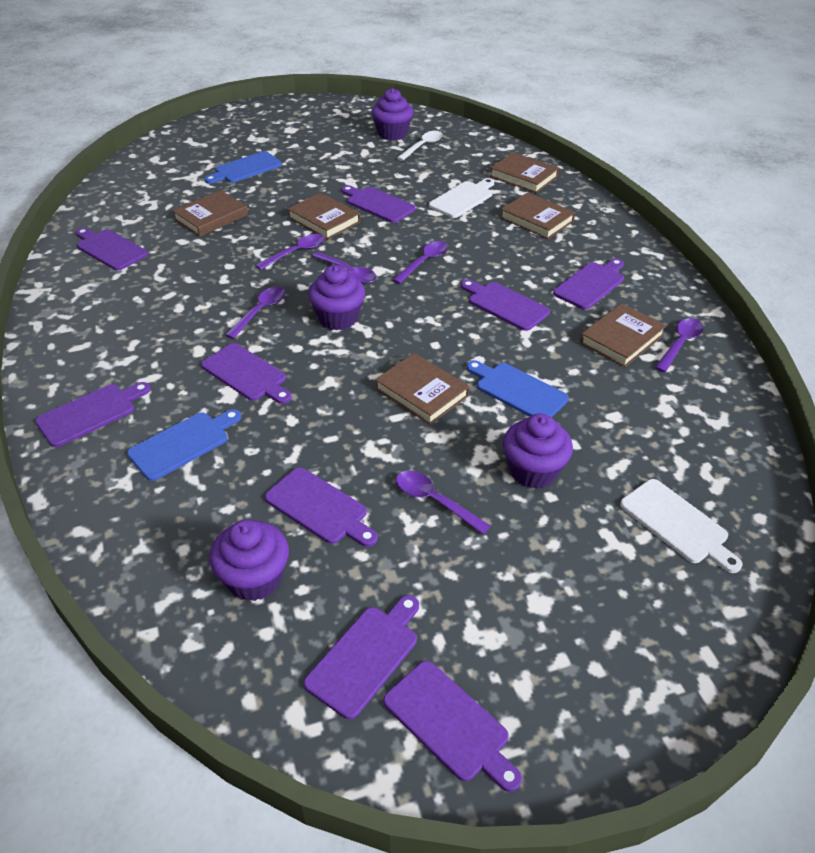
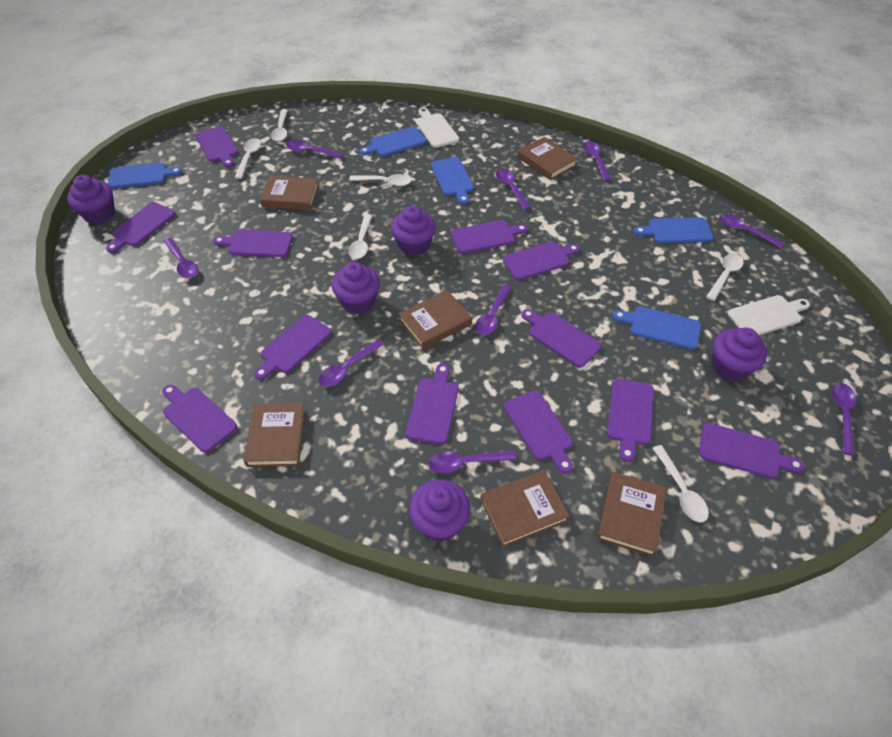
blue cutting board: 3 -> 5
purple cupcake: 4 -> 5
purple cutting board: 9 -> 12
purple spoon: 6 -> 9
white spoon: 1 -> 6

